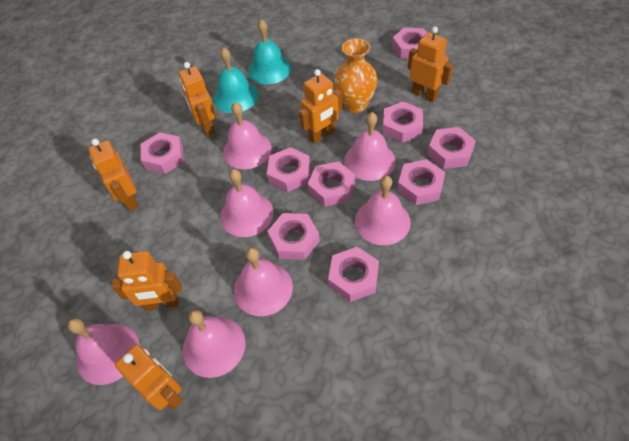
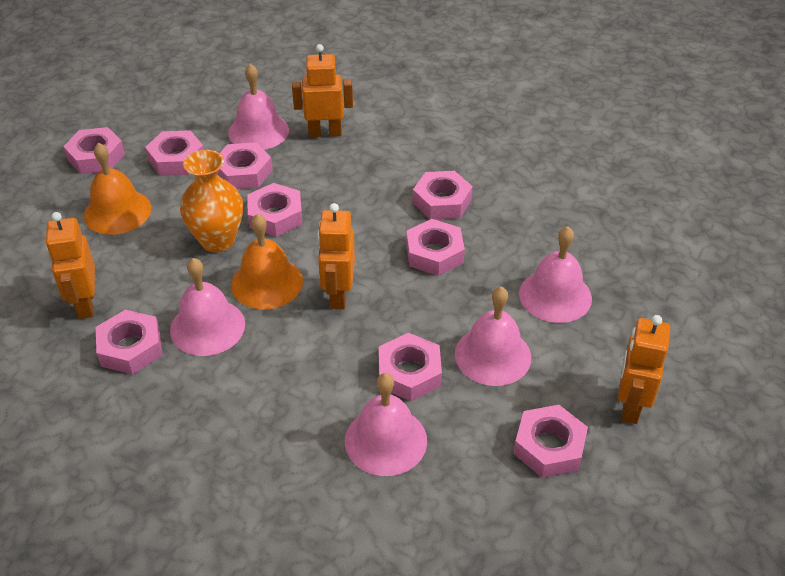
orange bell: 0 -> 2
orange robot: 6 -> 4
pink bell: 7 -> 5
turquoise bell: 2 -> 0

